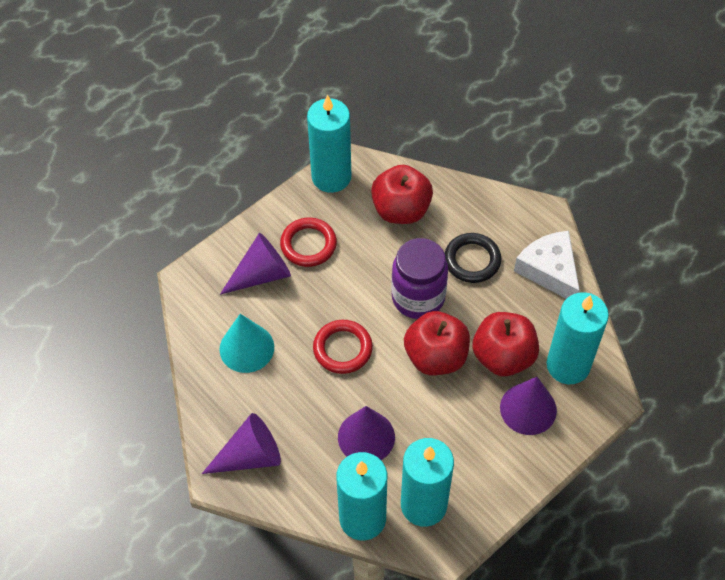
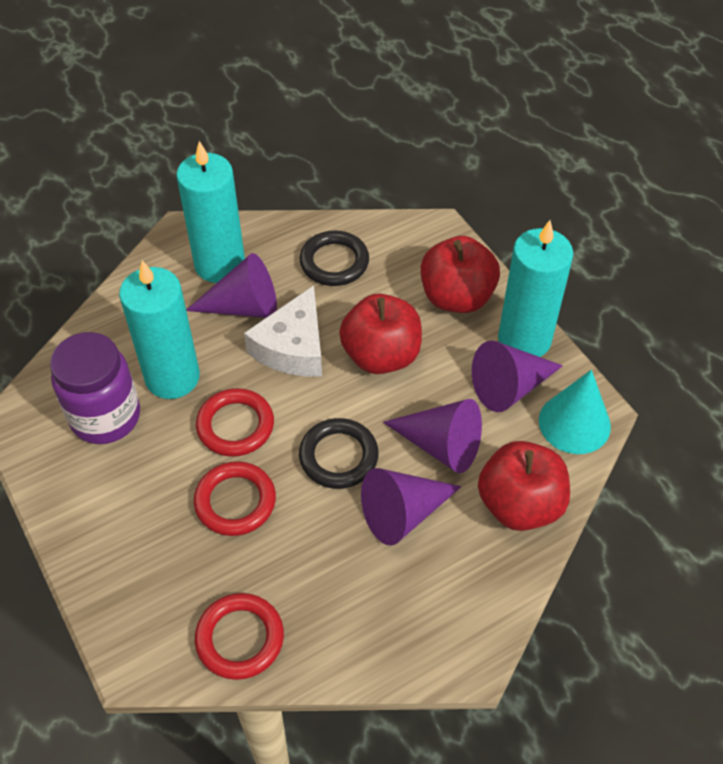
black ring: 1 -> 2
red ring: 2 -> 3
turquoise candle: 4 -> 3

